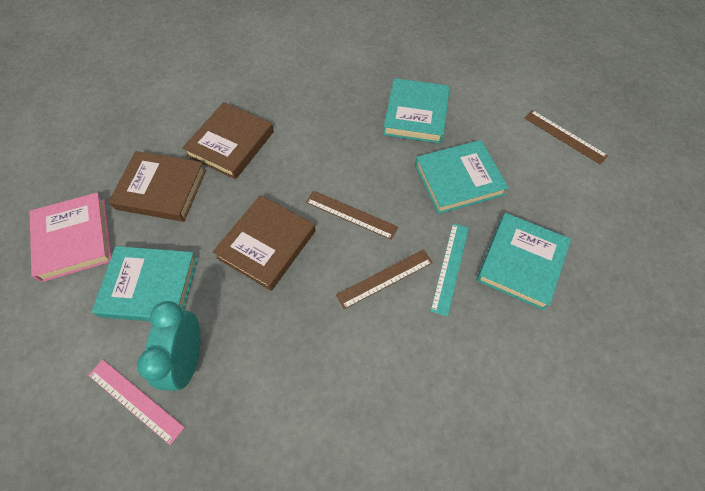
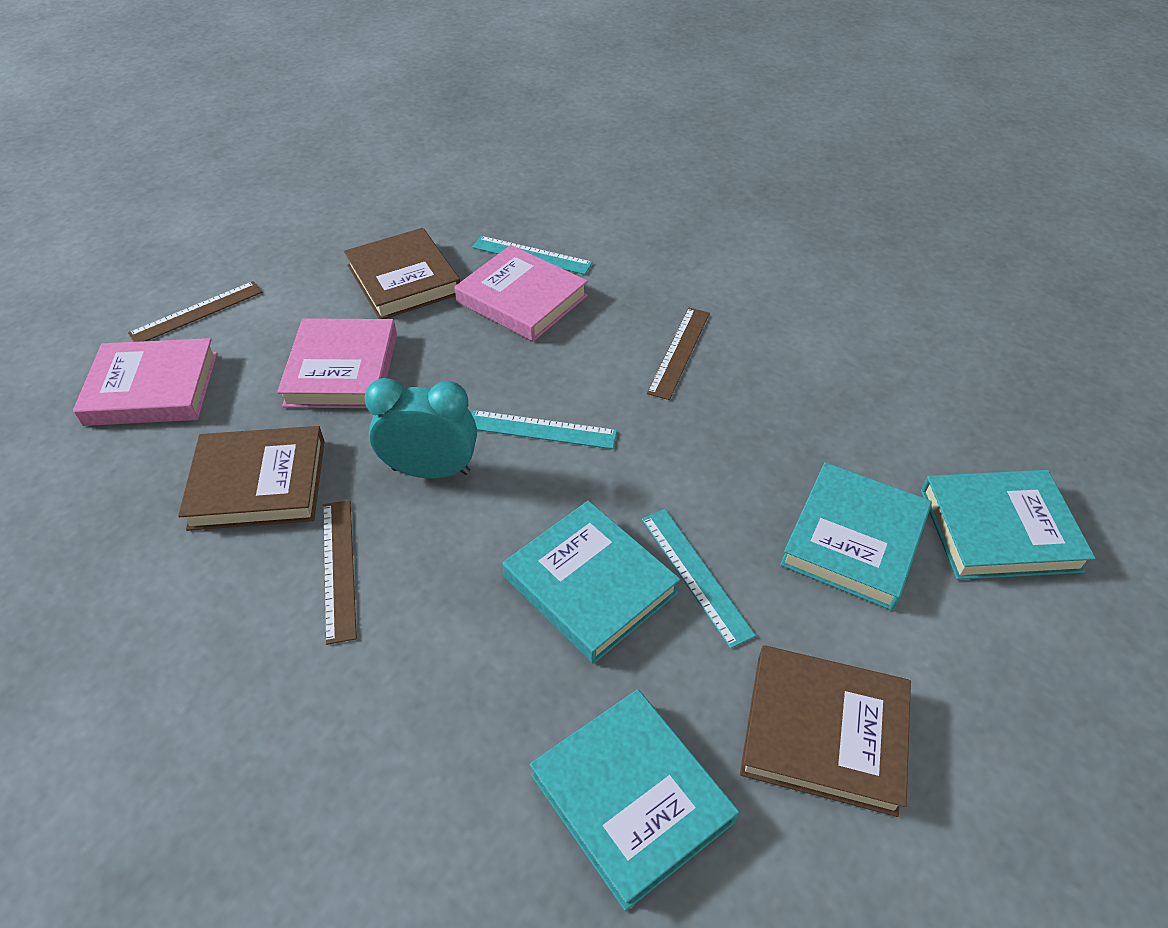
pink book: 1 -> 3
pink ruler: 1 -> 0
turquoise ruler: 1 -> 3

